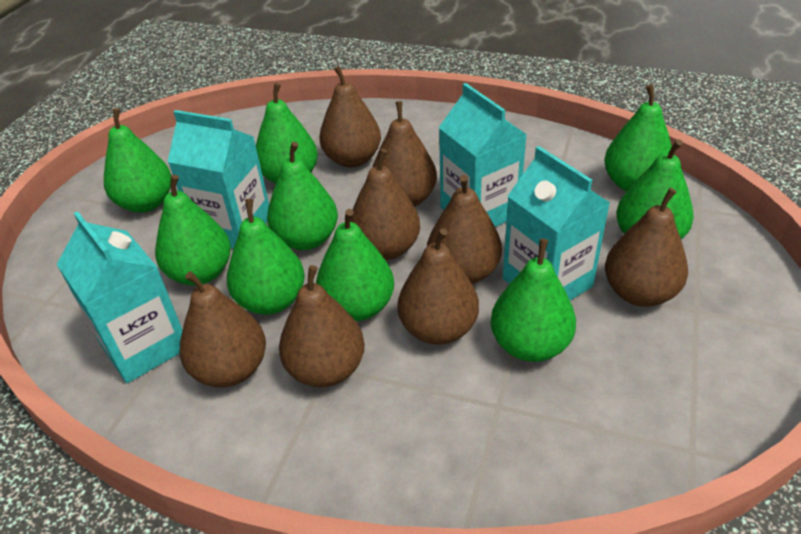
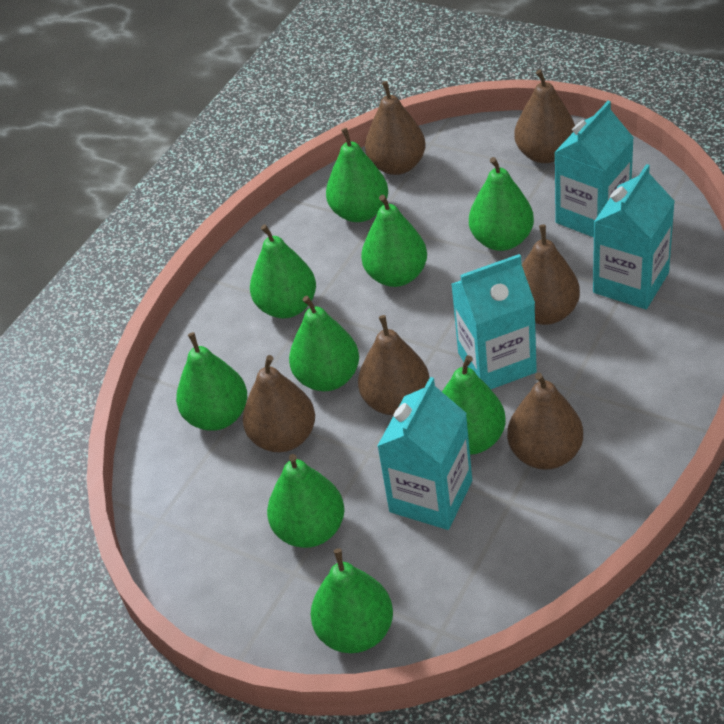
brown pear: 8 -> 6

